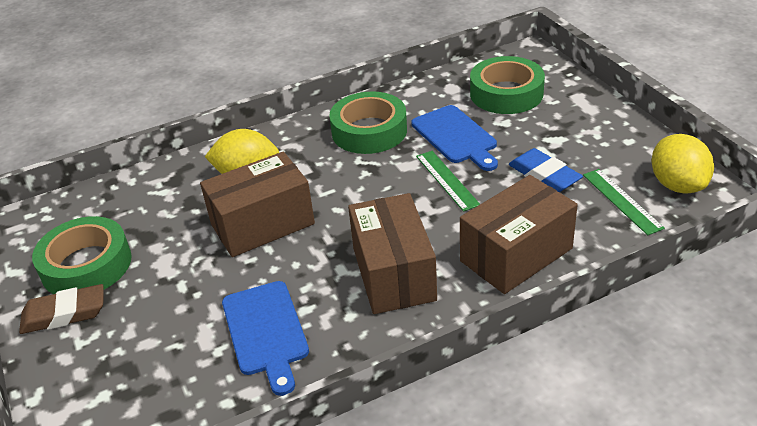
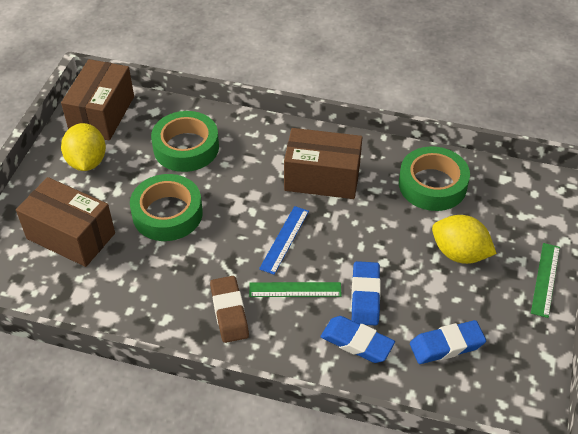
blue cutting board: 2 -> 0
blue eraser: 1 -> 3
blue ruler: 0 -> 1

